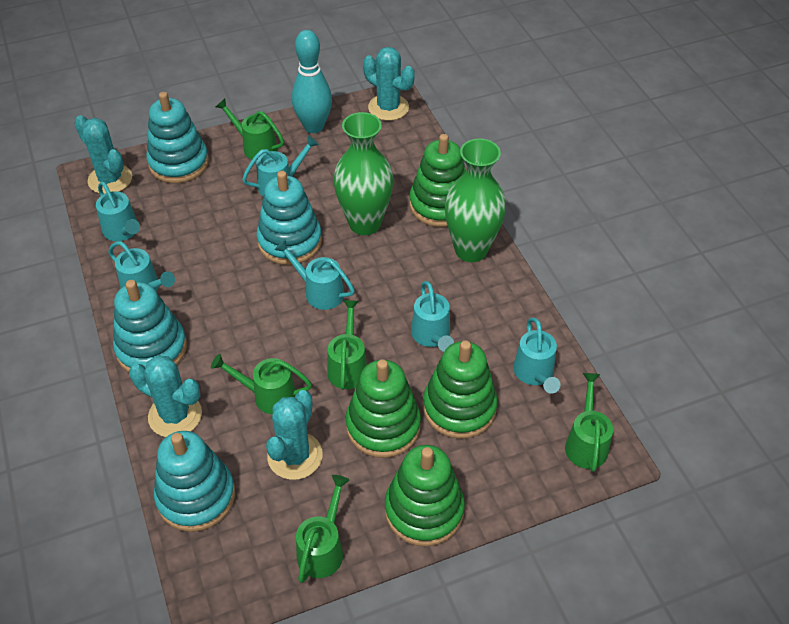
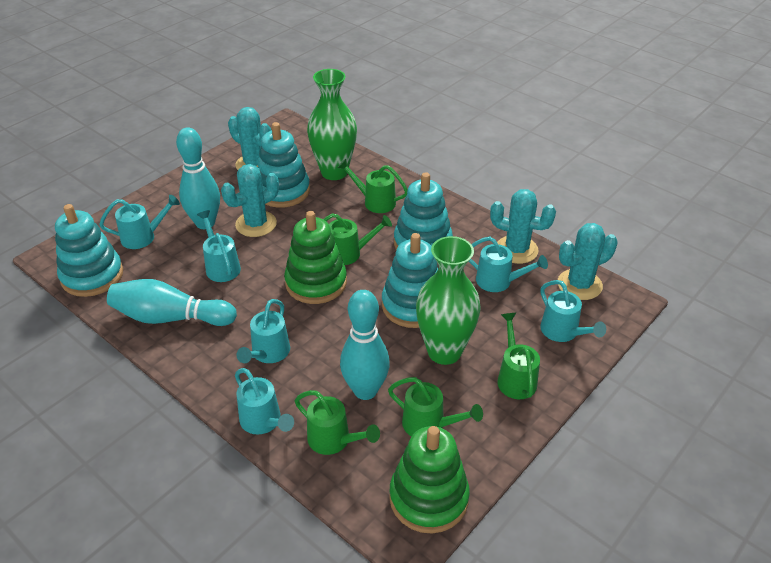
green stacking toy: 4 -> 2
turquoise bowling pin: 1 -> 3

